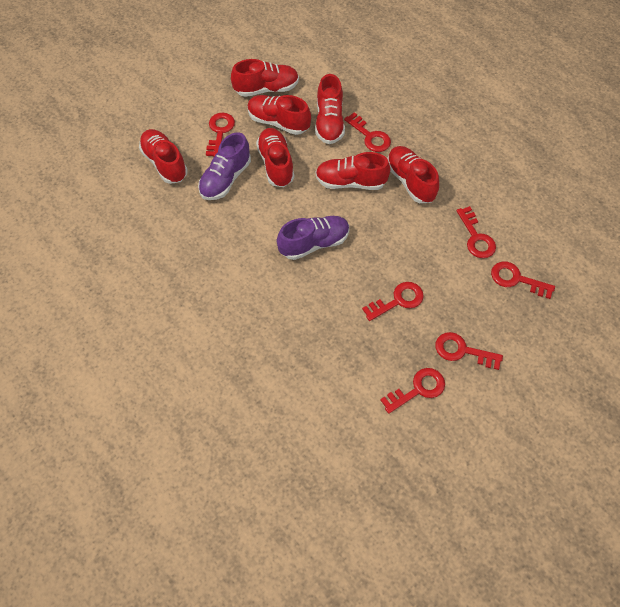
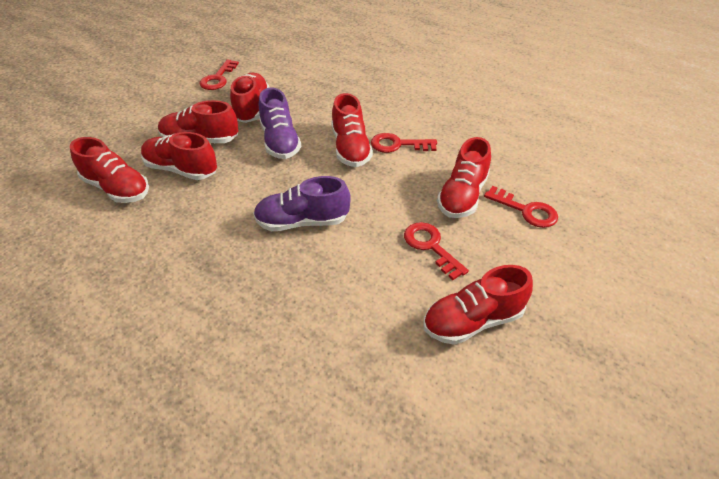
red key: 7 -> 4

